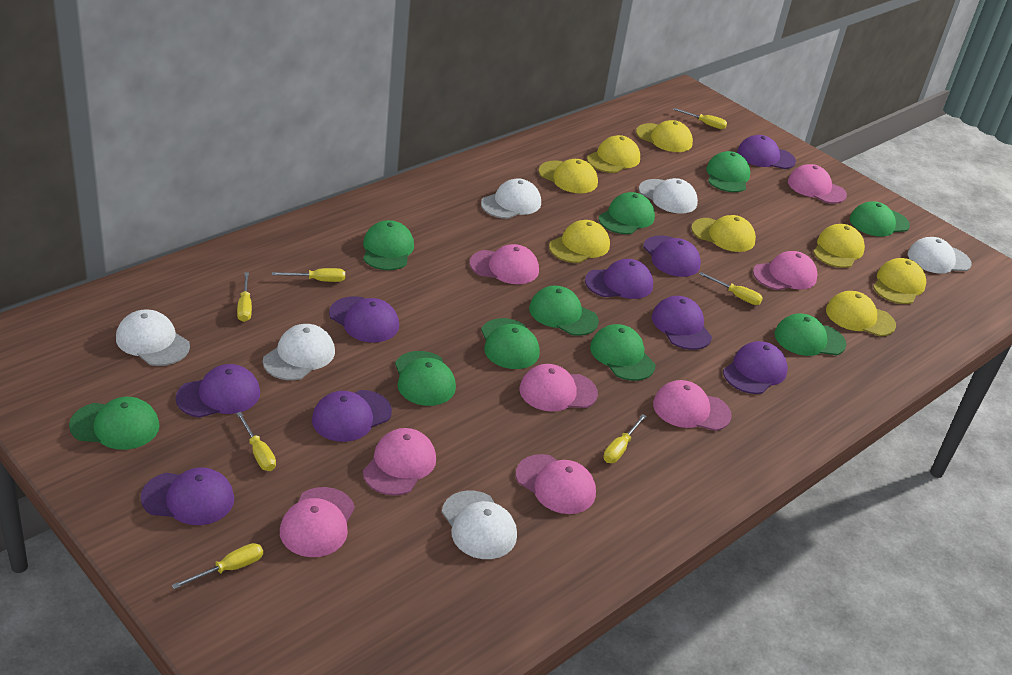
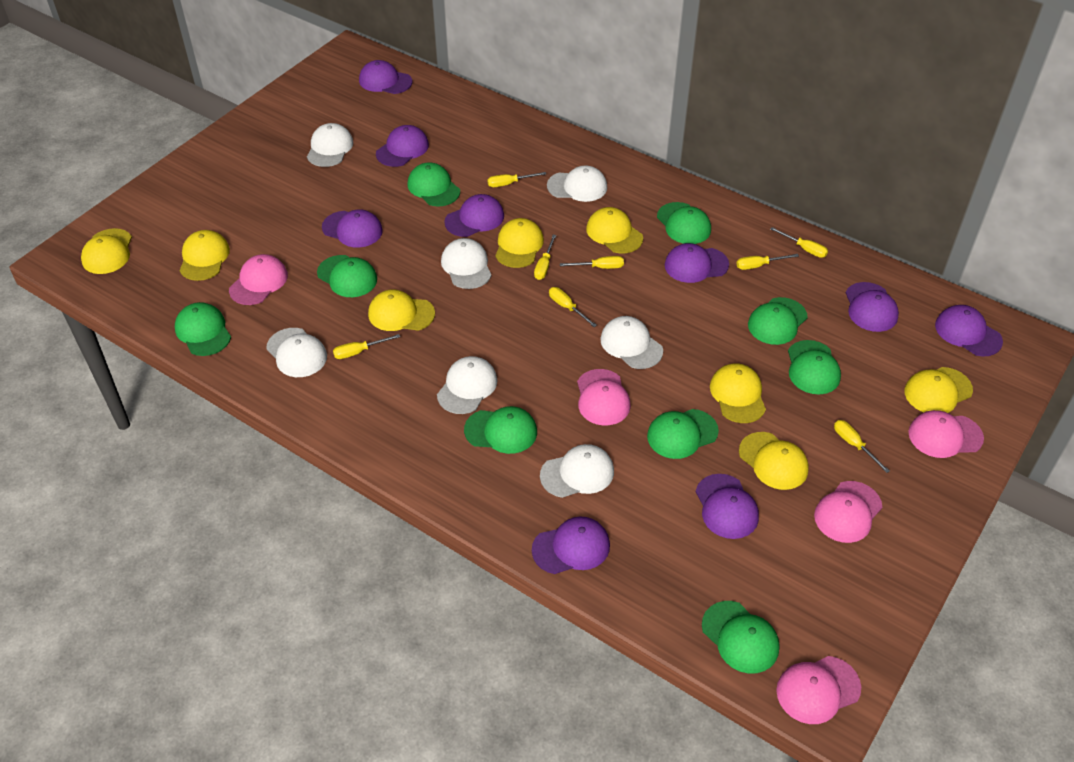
green cap: 10 -> 9
pink cap: 8 -> 5
white cap: 6 -> 7
yellow screwdriver: 7 -> 8

